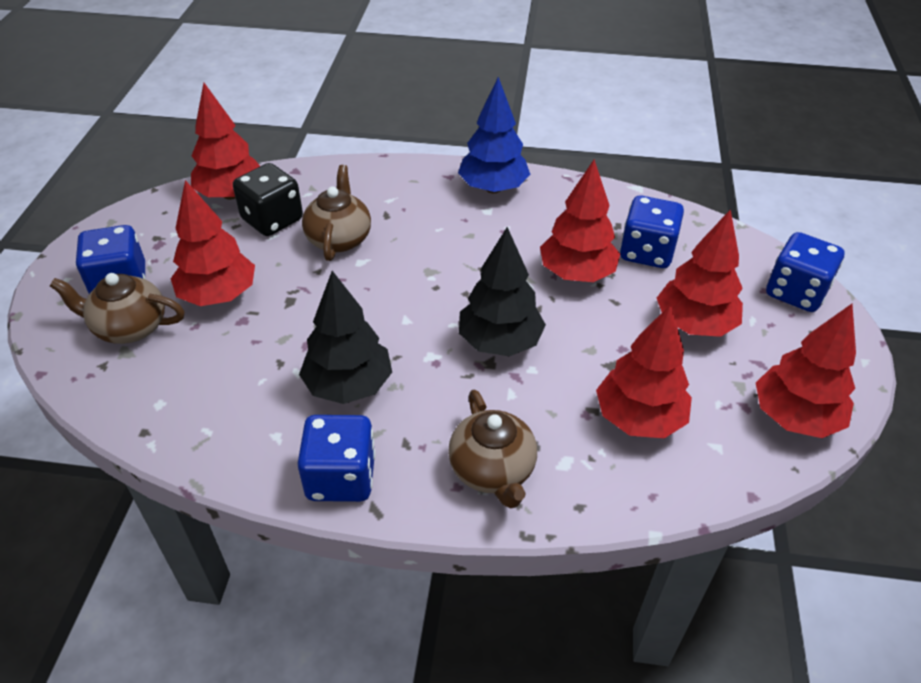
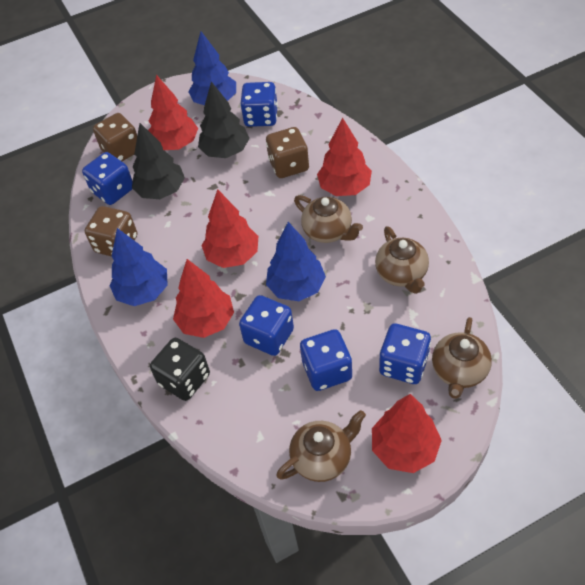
blue dice: 4 -> 5
blue tree: 1 -> 3
brown dice: 0 -> 3
brown teapot: 3 -> 4
red tree: 6 -> 5

